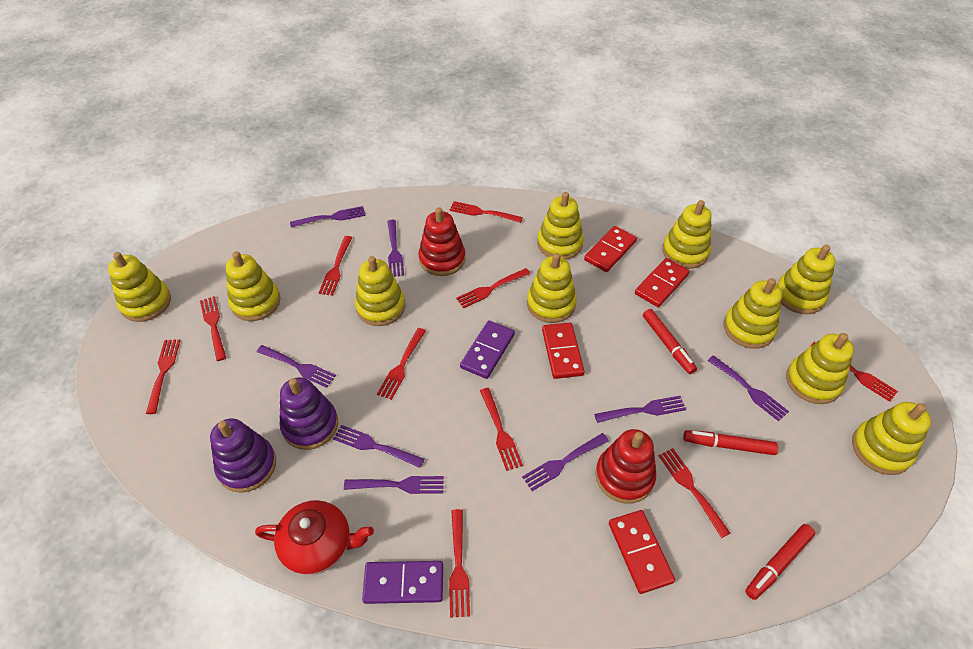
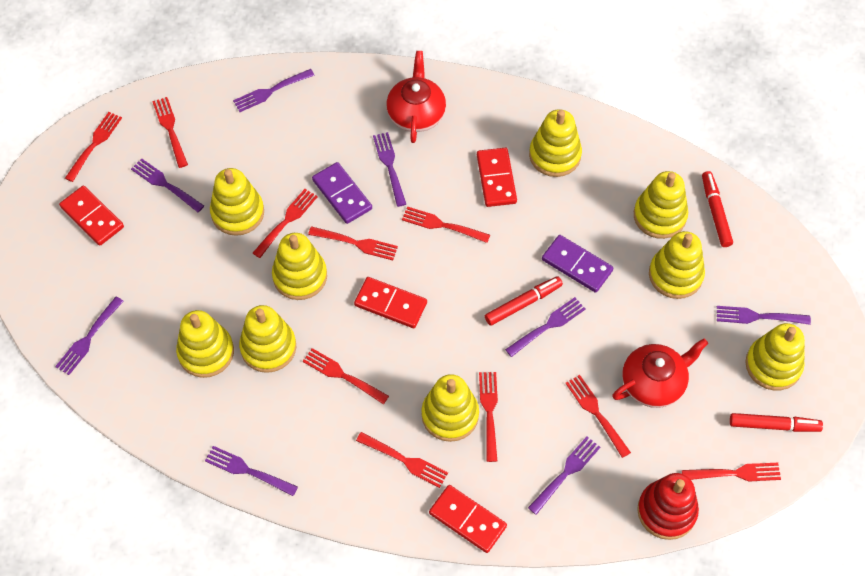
purple stacking toy: 2 -> 0
red stacking toy: 2 -> 1
red teapot: 1 -> 2
yellow stacking toy: 10 -> 9

